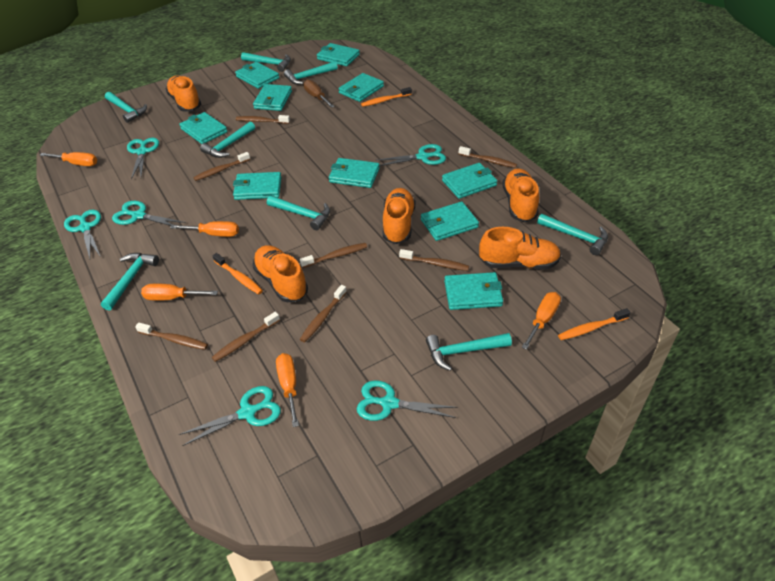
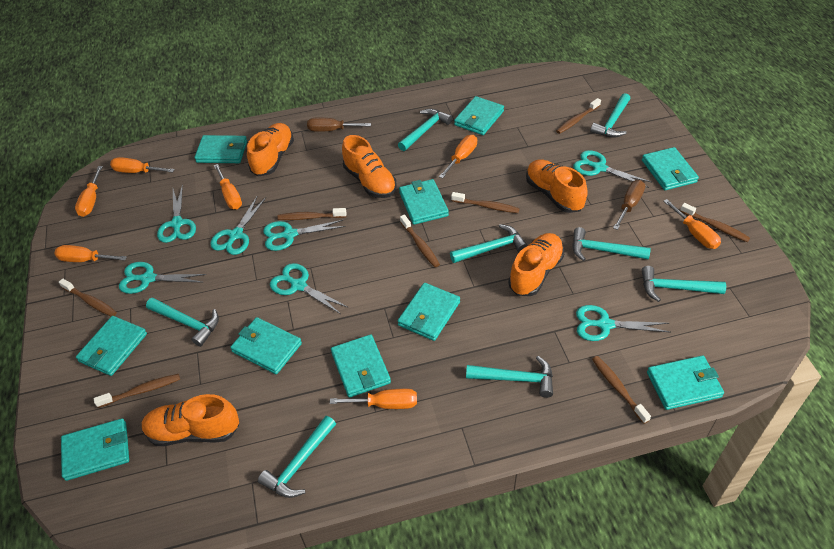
brown screwdriver: 1 -> 2
orange screwdriver: 5 -> 7
orange toothbrush: 3 -> 0
turquoise scissors: 6 -> 7

